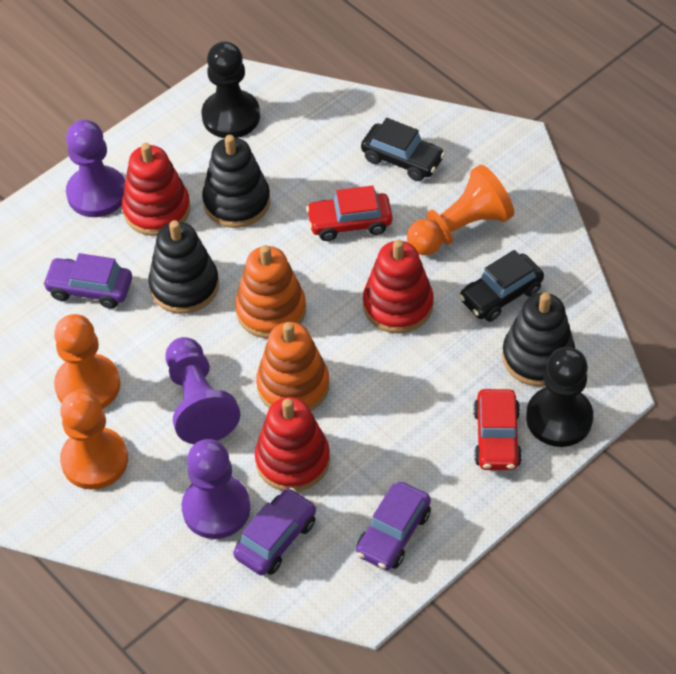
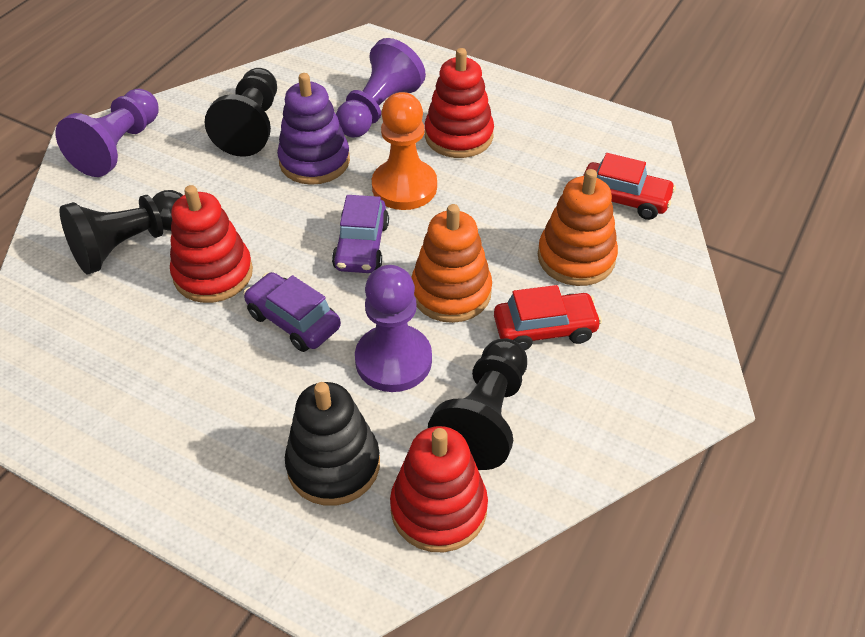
black car: 2 -> 0
black pawn: 2 -> 3
black stacking toy: 3 -> 1
orange pawn: 3 -> 1
purple car: 3 -> 2
purple stacking toy: 0 -> 1

